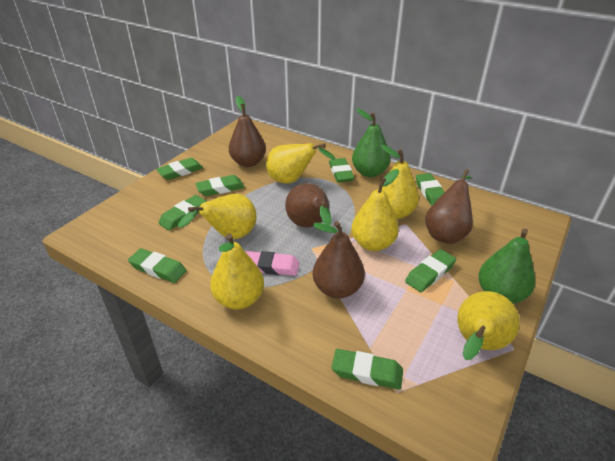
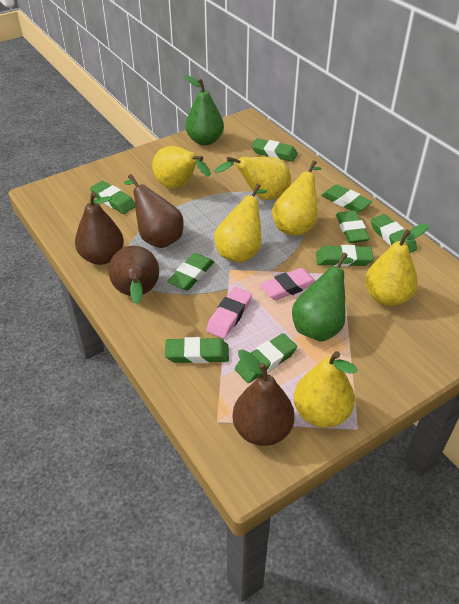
green eraser: 8 -> 9
pink eraser: 1 -> 2

